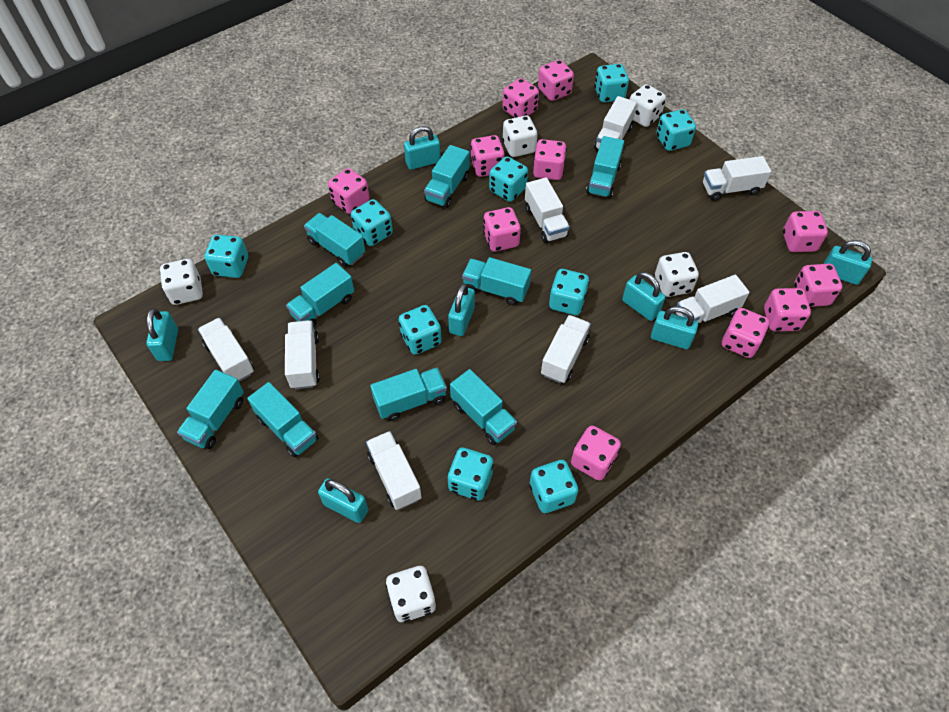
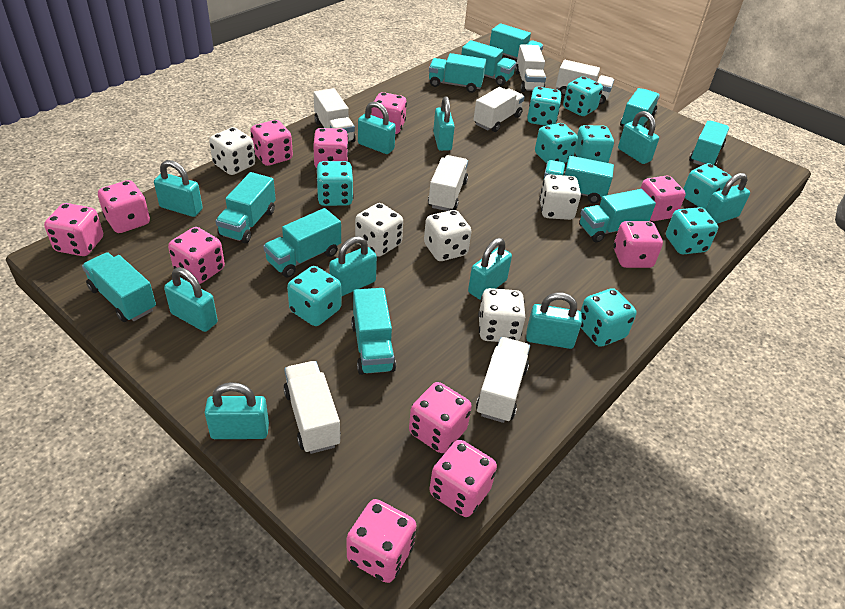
turquoise padlock: 7 -> 10
turquoise truck: 9 -> 11
white truck: 8 -> 7

